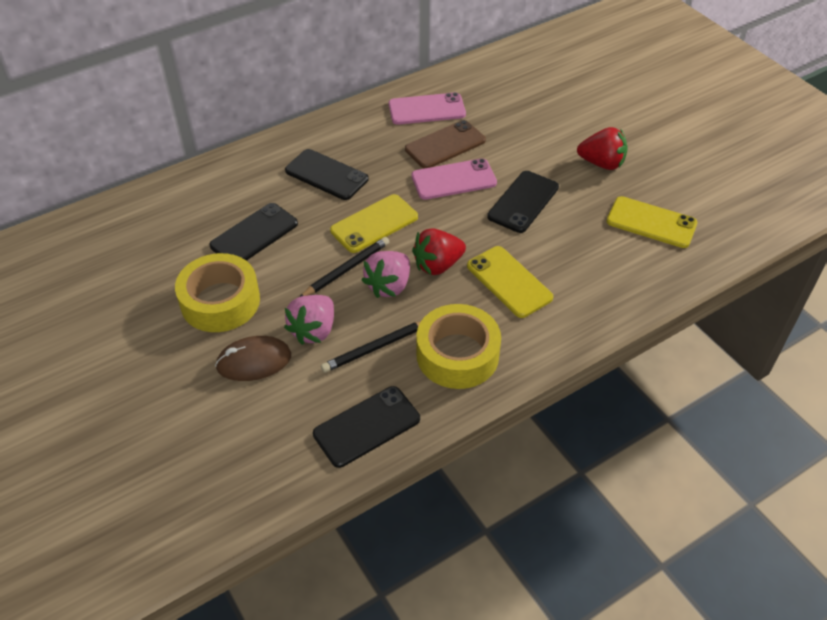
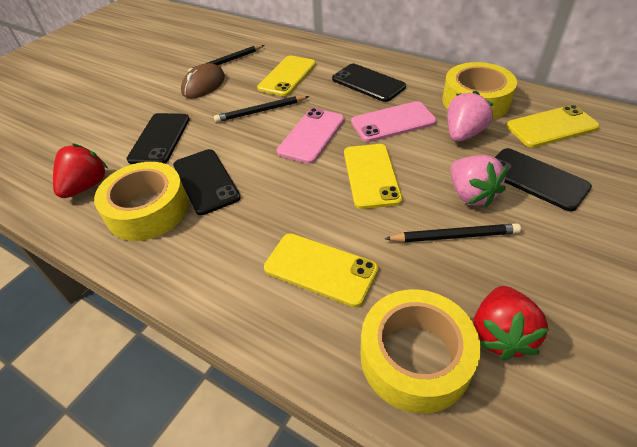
black pencil: 2 -> 3
brown phone: 1 -> 0
yellow phone: 3 -> 4
yellow tape: 2 -> 3

